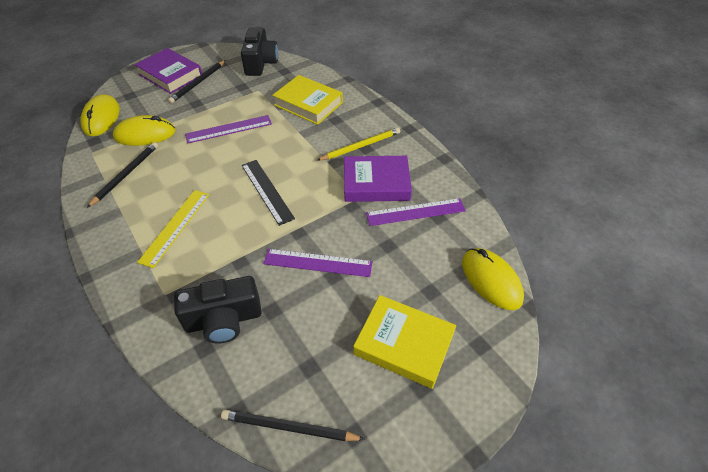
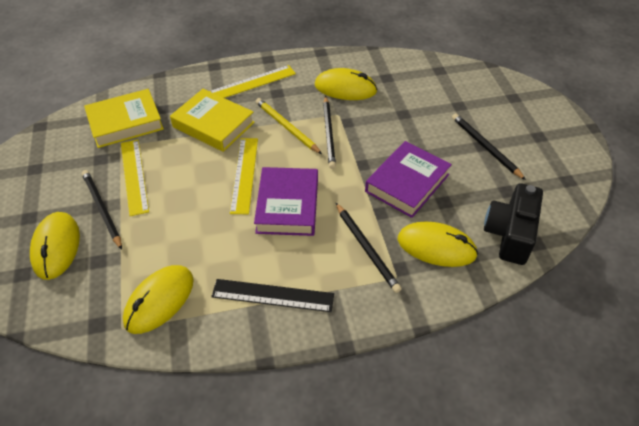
black camera: 2 -> 1
black pencil: 3 -> 4
purple ruler: 3 -> 0
yellow mouse: 3 -> 4
yellow ruler: 1 -> 3

